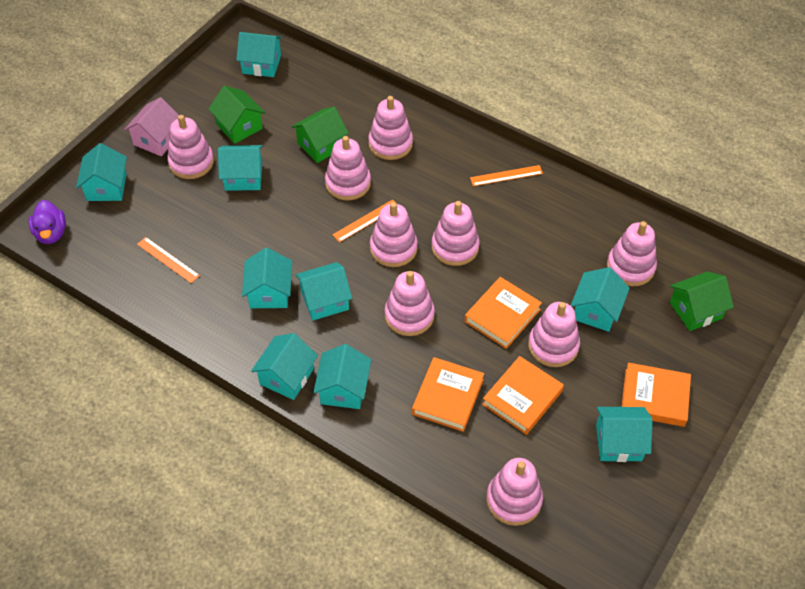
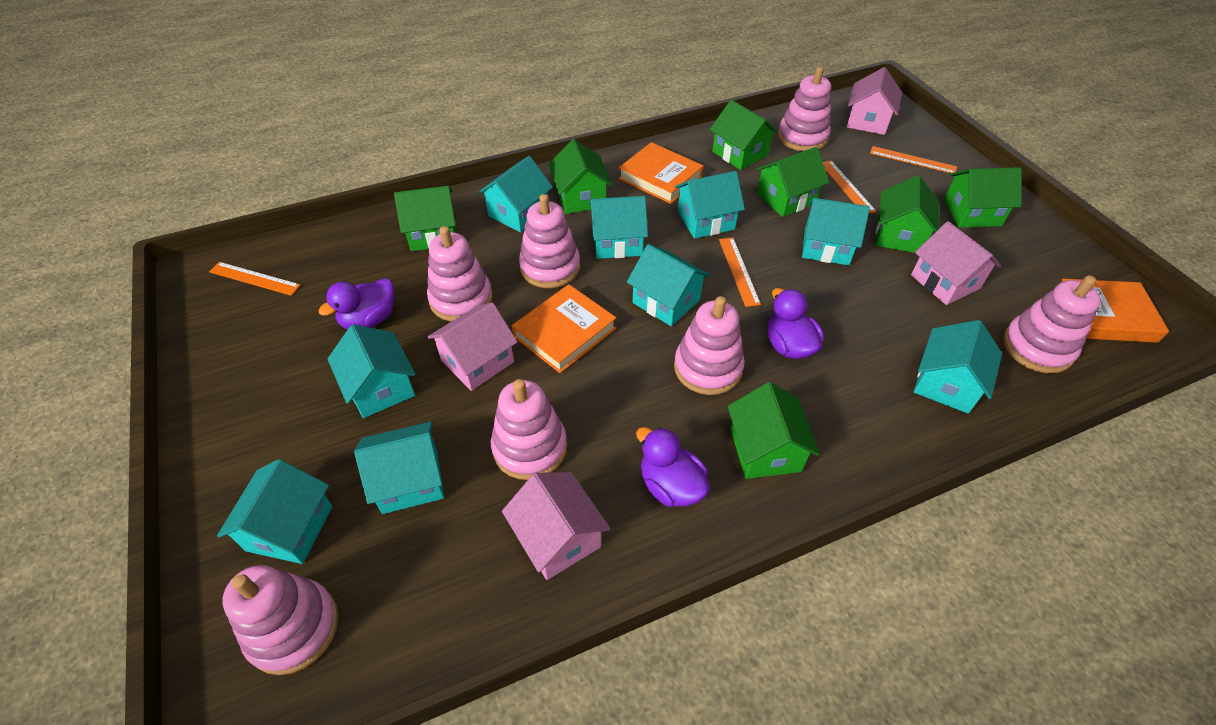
green house: 3 -> 7
orange book: 4 -> 3
orange ruler: 3 -> 4
pink house: 1 -> 4
pink stacking toy: 9 -> 7
purple duck: 1 -> 3

